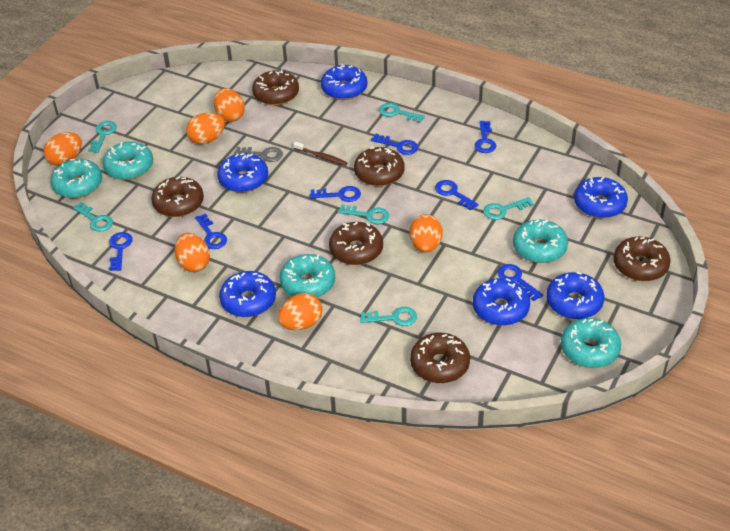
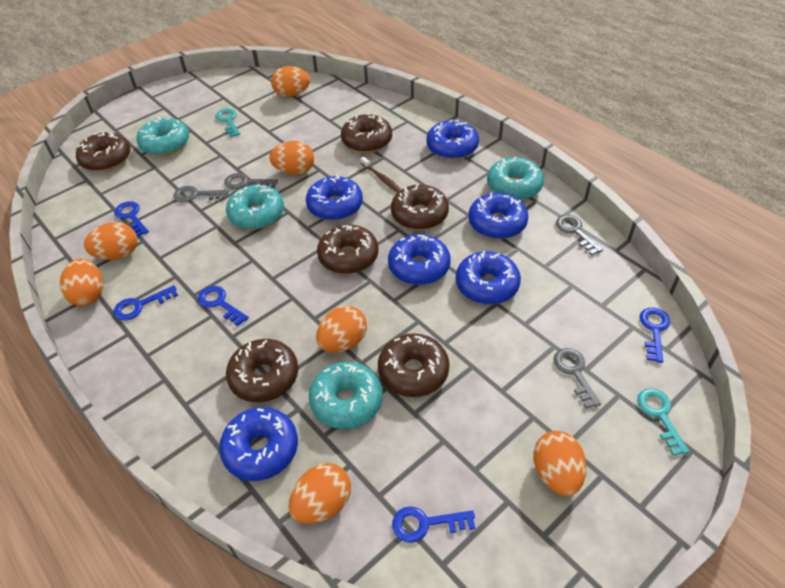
blue key: 7 -> 5
grey key: 1 -> 4
orange egg: 6 -> 7
turquoise donut: 5 -> 4
turquoise key: 6 -> 2

